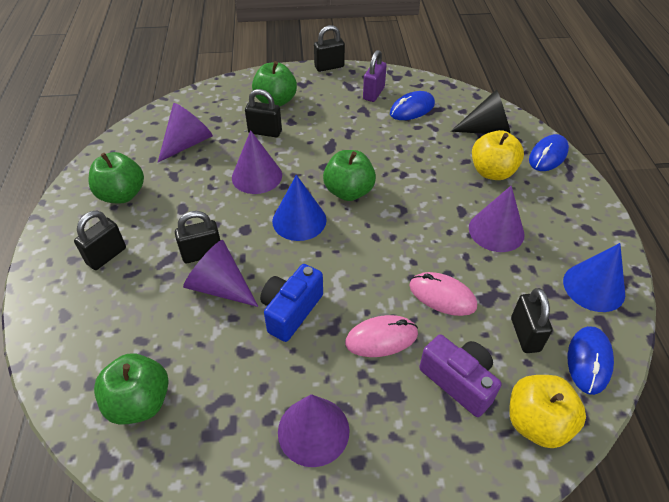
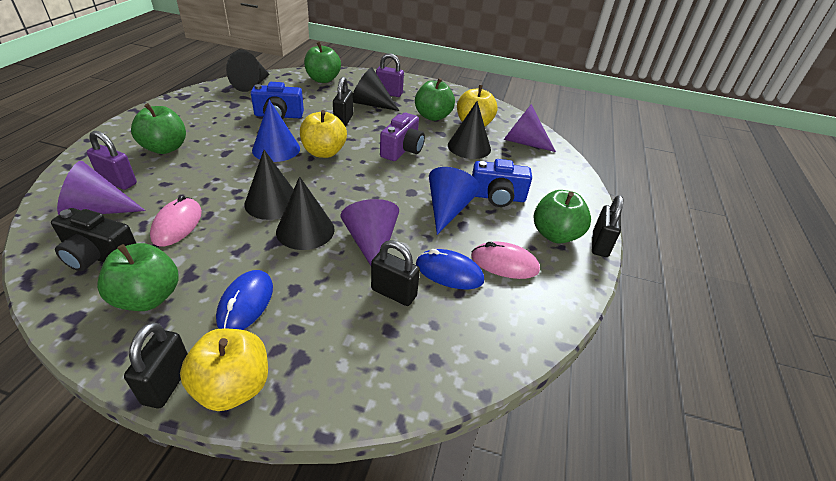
black camera: 0 -> 1
black cone: 1 -> 5
black padlock: 5 -> 4
blue camera: 1 -> 2
blue mouse: 3 -> 2
green apple: 4 -> 5
purple cone: 5 -> 3
purple padlock: 1 -> 2
yellow apple: 2 -> 3

